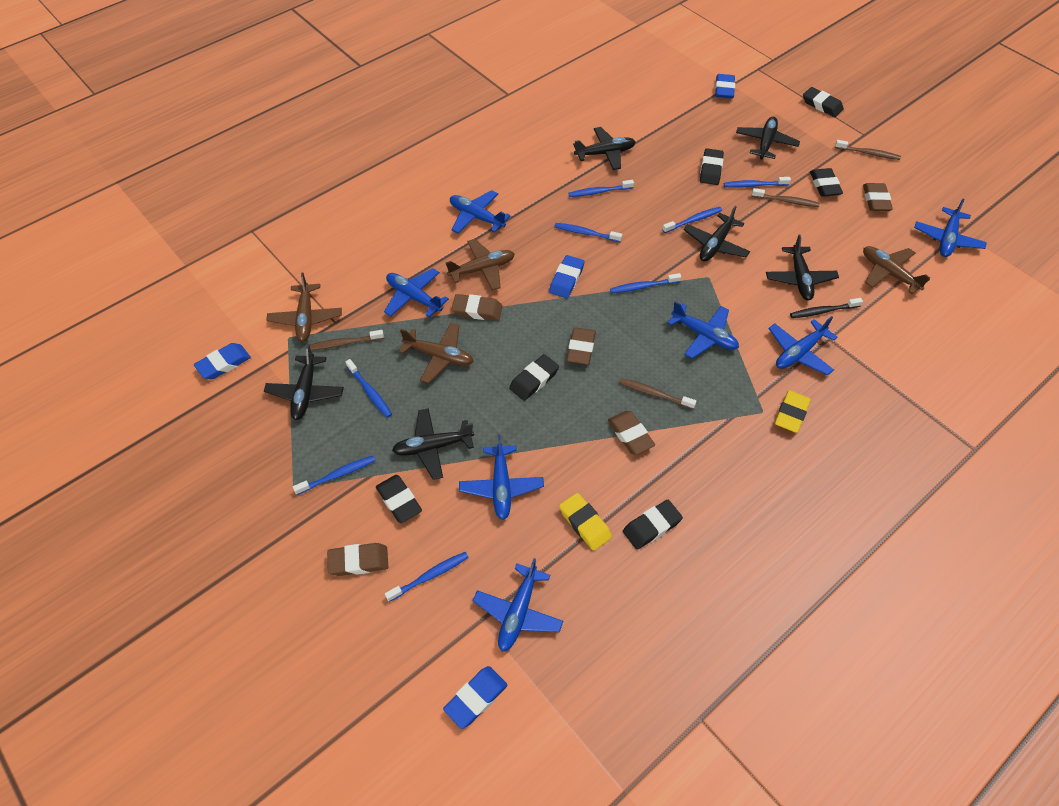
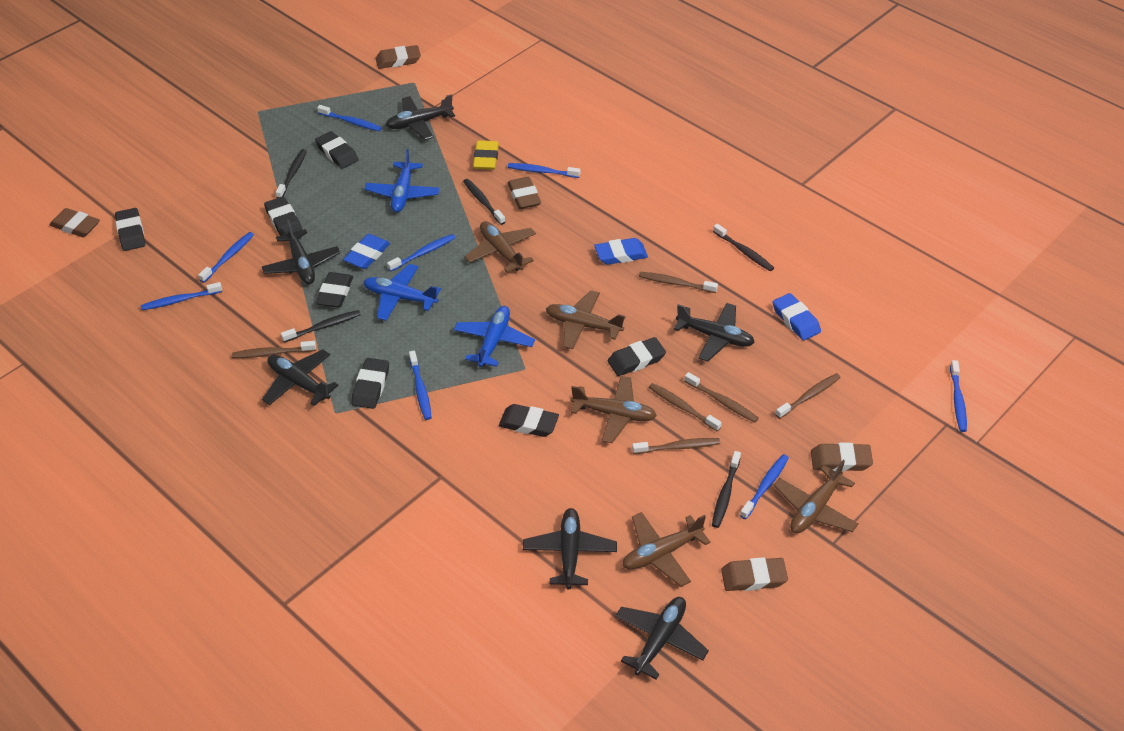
black eraser: 6 -> 7
black toothbrush: 1 -> 5
blue eraser: 4 -> 3
blue plane: 7 -> 3
brown plane: 4 -> 5
brown toothbrush: 4 -> 6
yellow eraser: 2 -> 1

